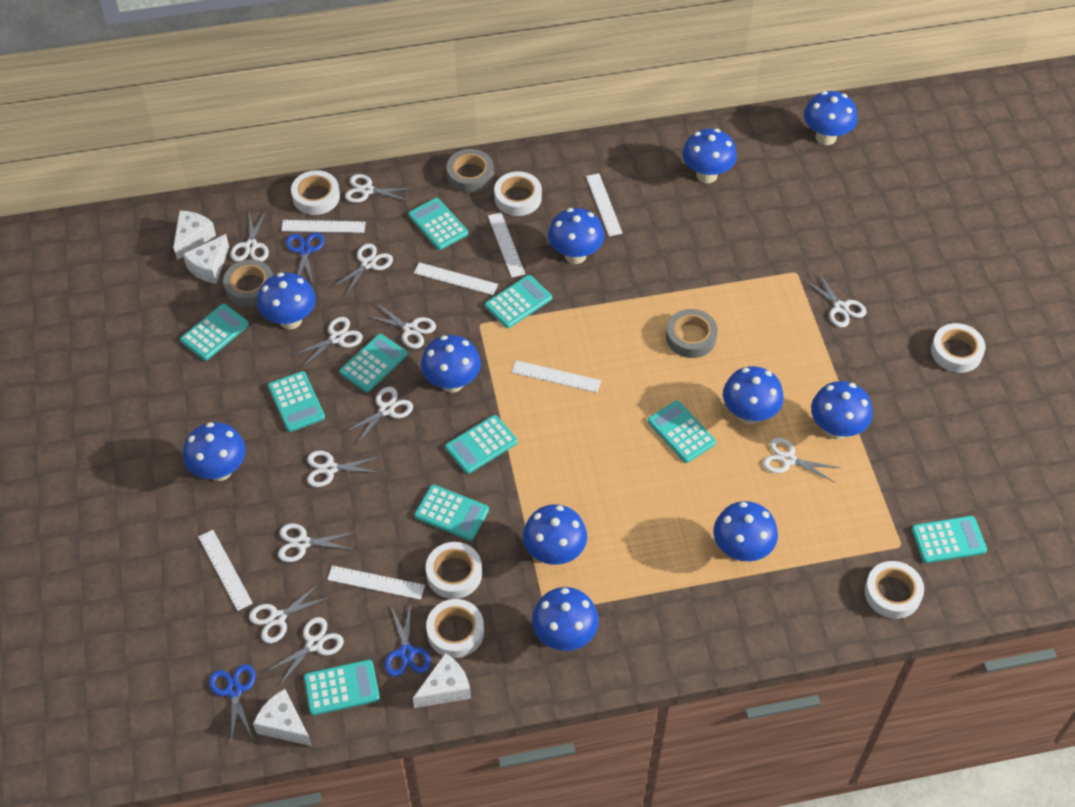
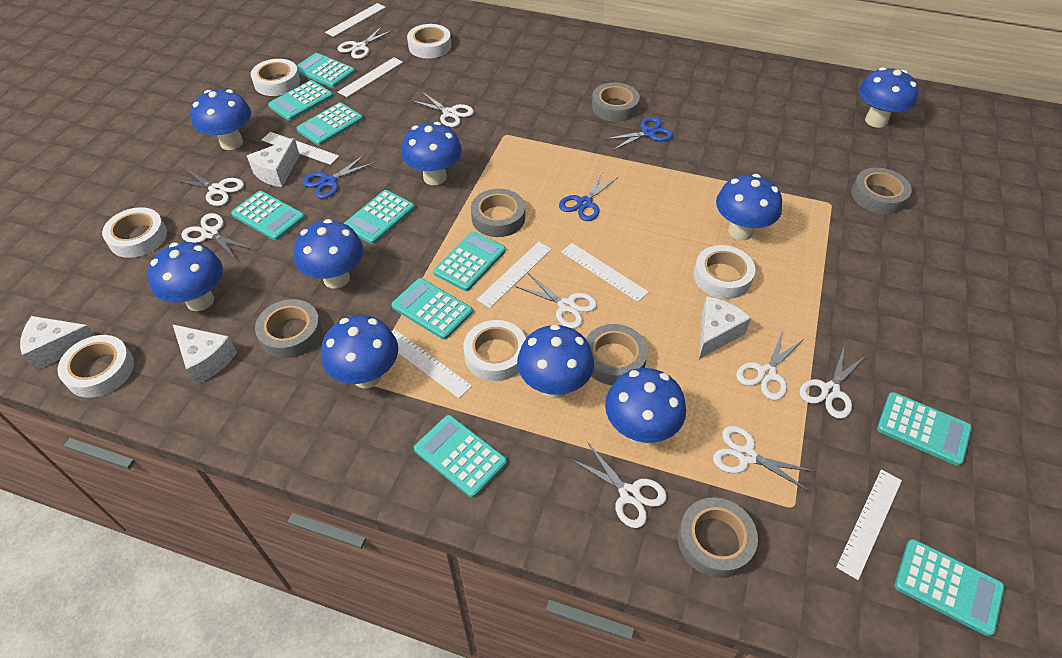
blue mushroom: 11 -> 9
grey tape: 3 -> 6
white scissors: 12 -> 9

